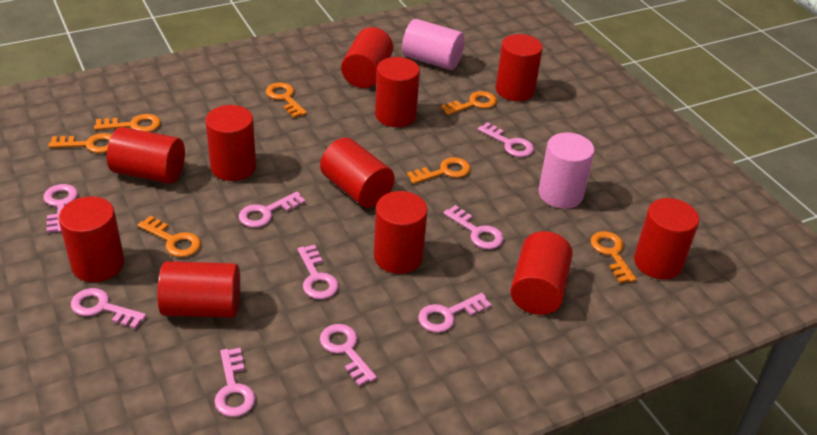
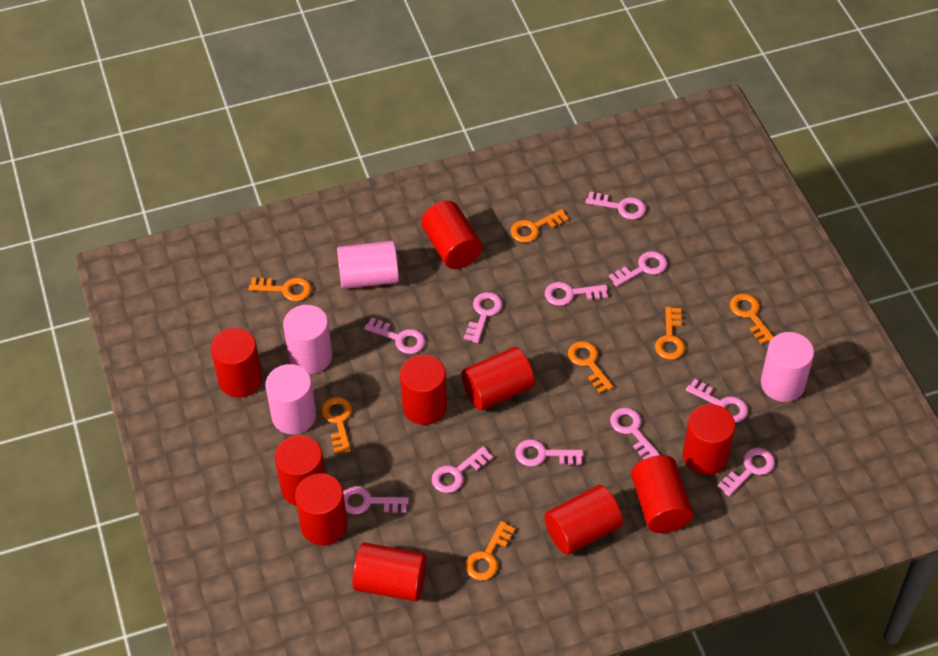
pink cylinder: 2 -> 4
pink key: 9 -> 11
red cylinder: 11 -> 10

